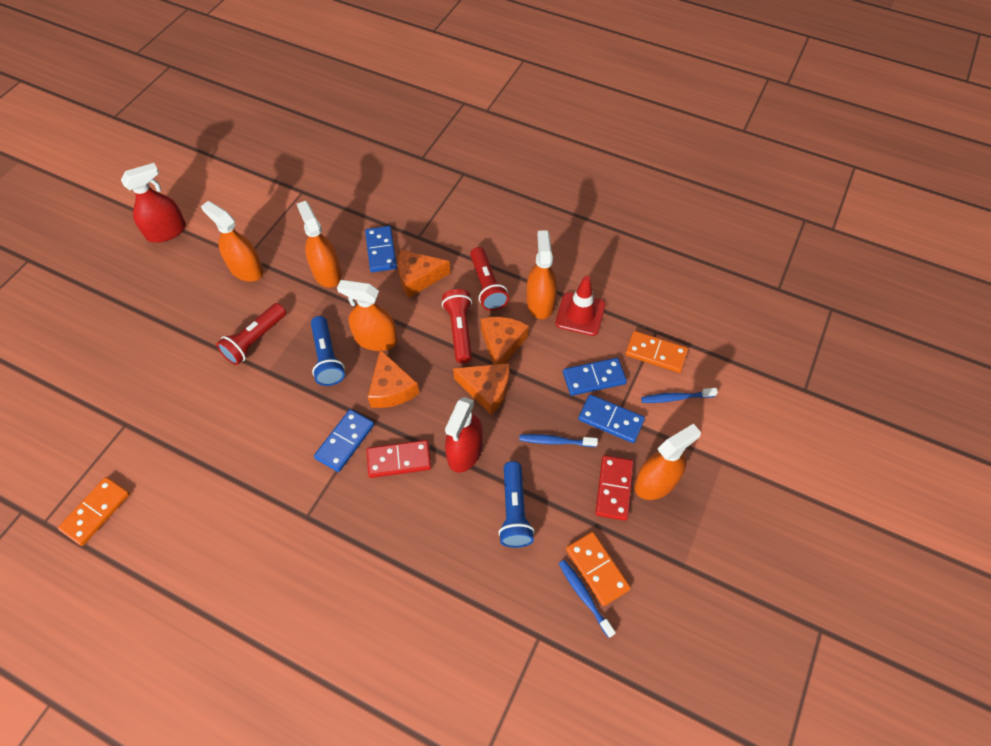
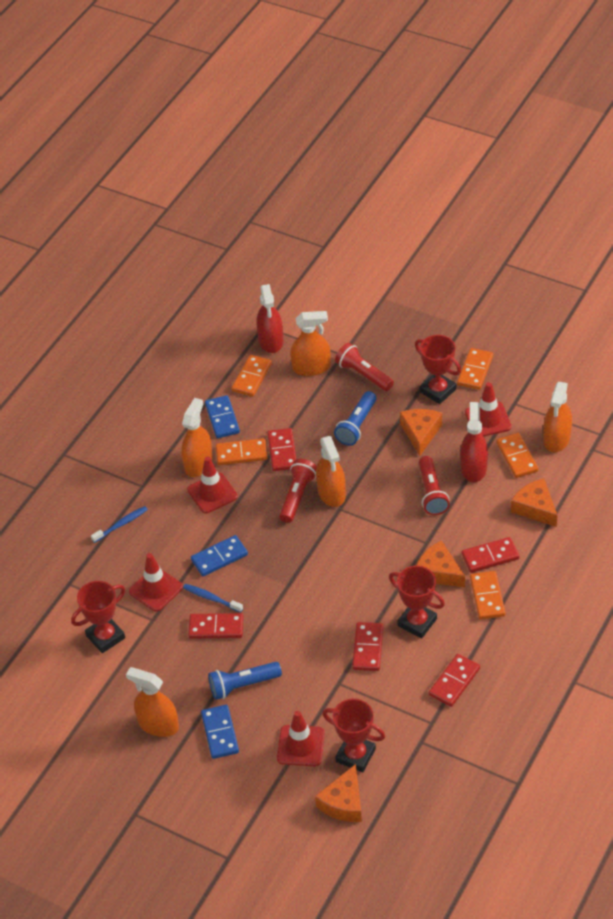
blue domino: 4 -> 3
blue toothbrush: 3 -> 2
orange domino: 3 -> 5
red domino: 2 -> 5
red traffic cone: 1 -> 4
red trophy: 0 -> 4

